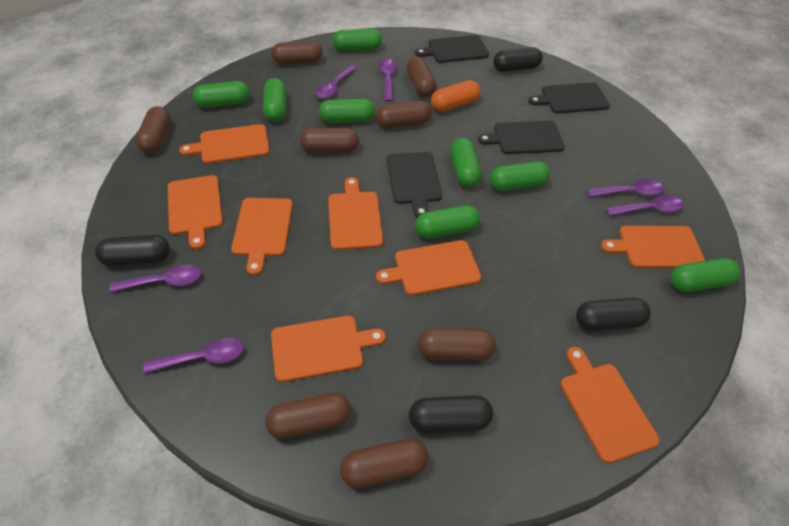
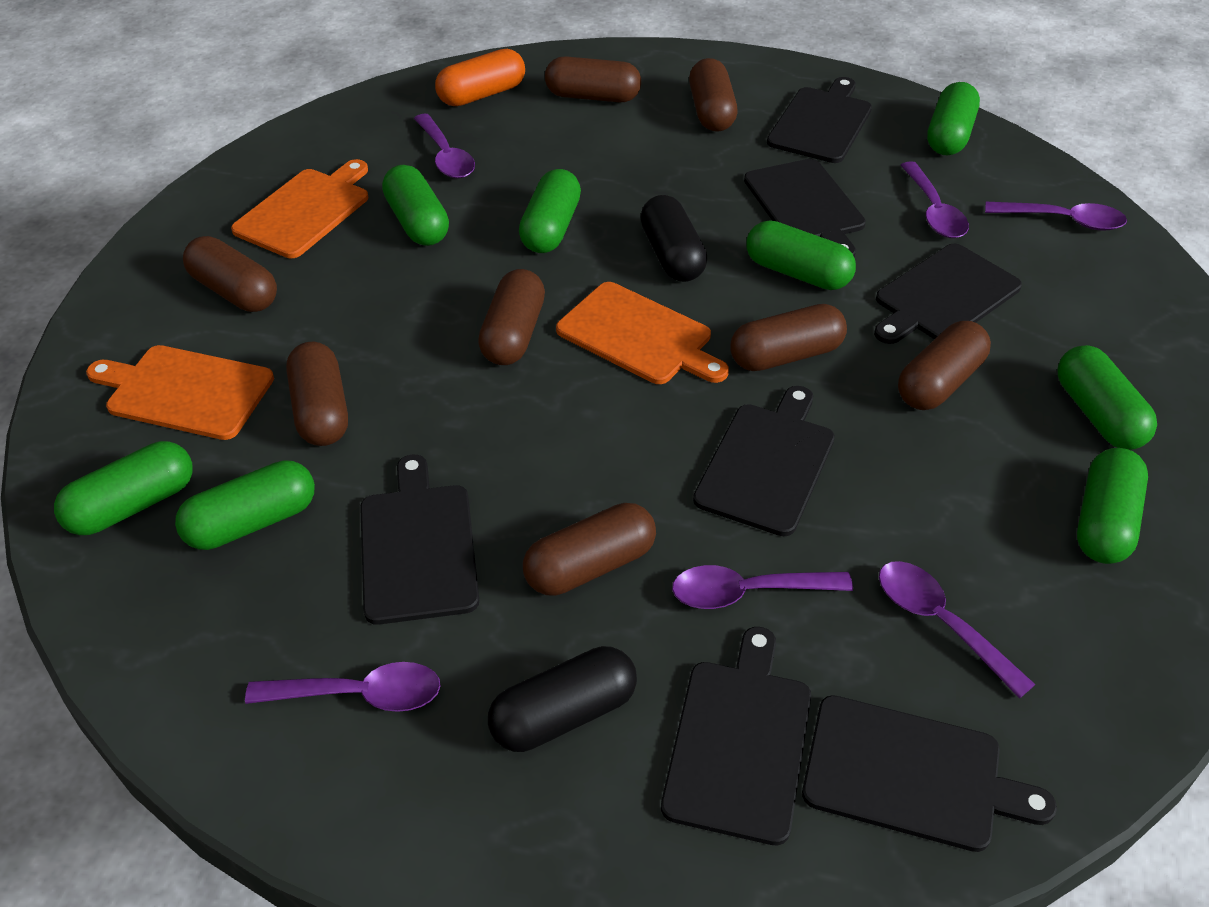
black capsule: 4 -> 2
black cutting board: 4 -> 7
orange cutting board: 8 -> 3

